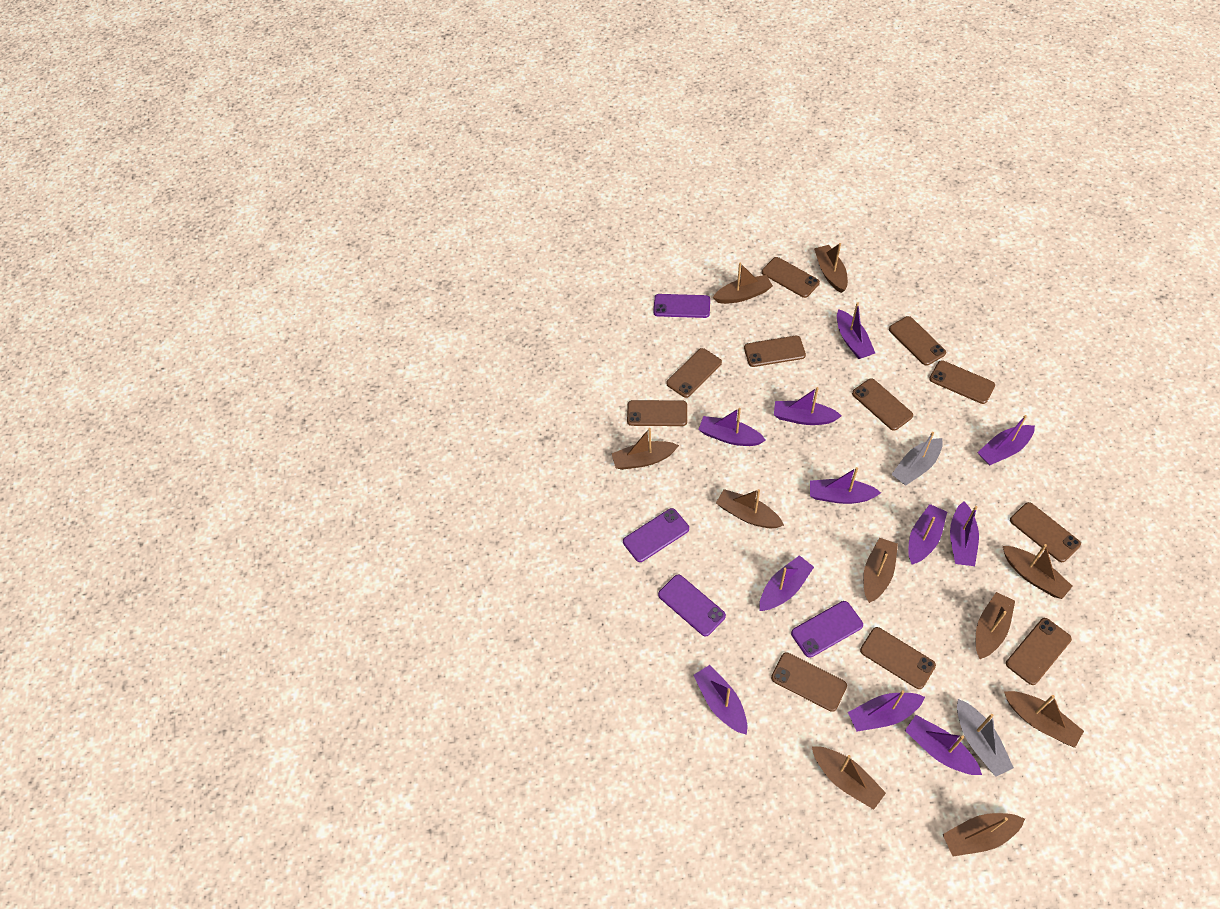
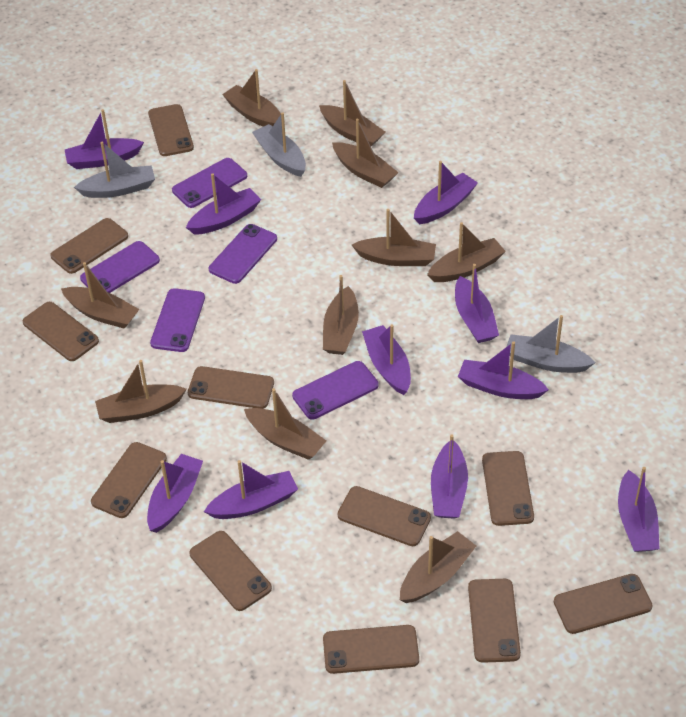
grey boat: 2 -> 3
purple boat: 11 -> 10
purple phone: 4 -> 5

